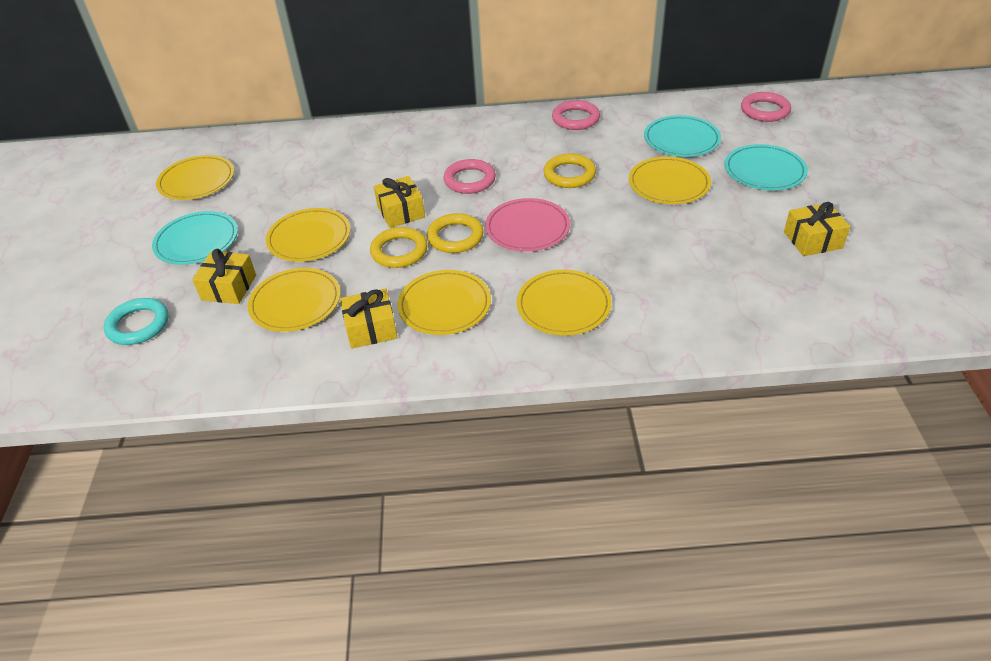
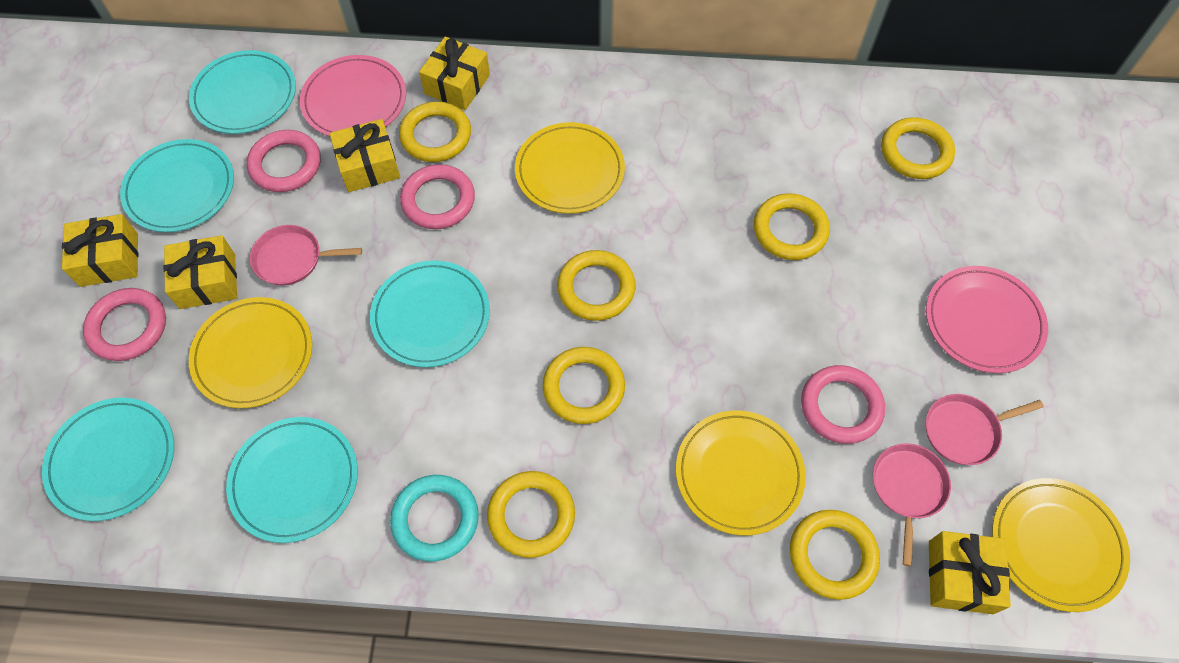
pink pan: 0 -> 3
pink plate: 1 -> 2
pink ring: 3 -> 4
turquoise plate: 3 -> 5
yellow gift: 4 -> 5
yellow plate: 6 -> 4
yellow ring: 3 -> 7

